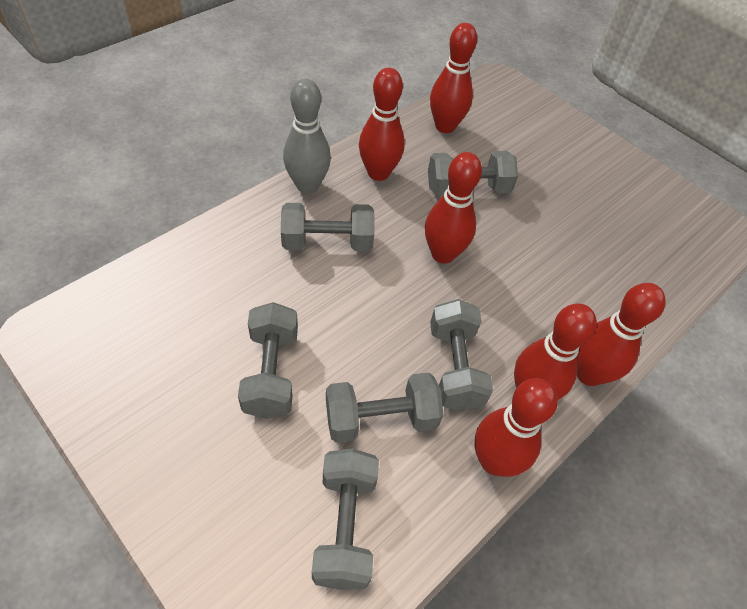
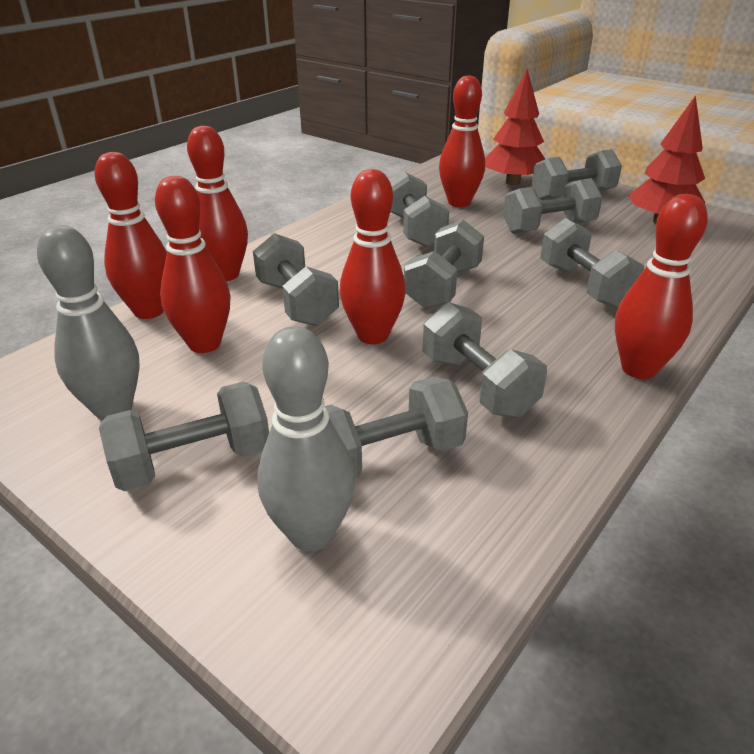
grey bowling pin: 1 -> 2
grey dumbbell: 6 -> 9
red tree: 0 -> 2

